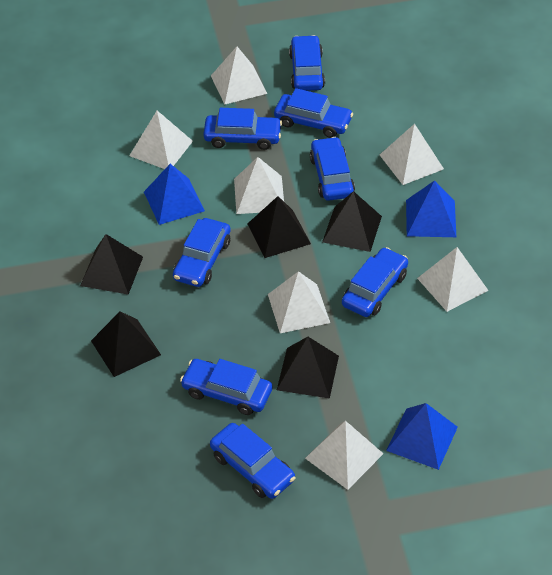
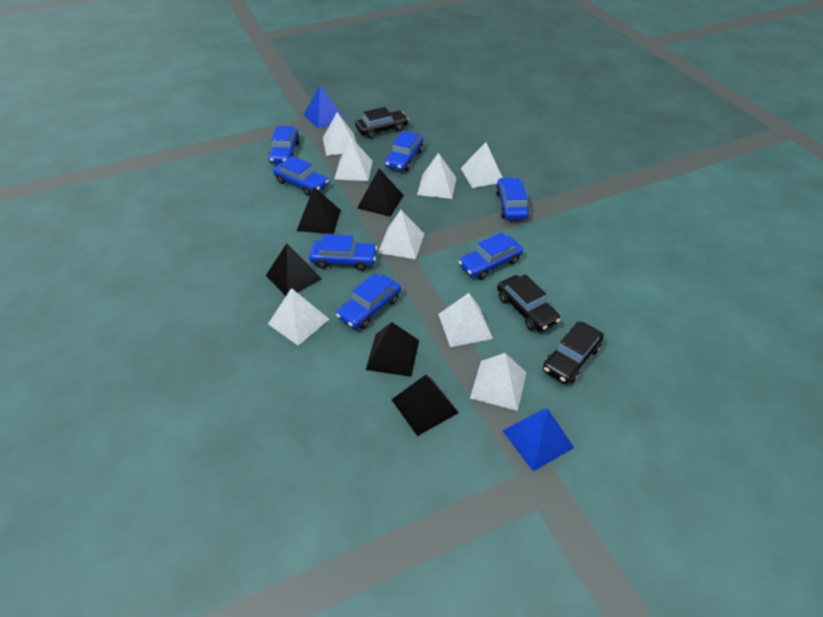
black car: 0 -> 3
blue car: 8 -> 7
blue pyramid: 3 -> 2
white pyramid: 7 -> 8

